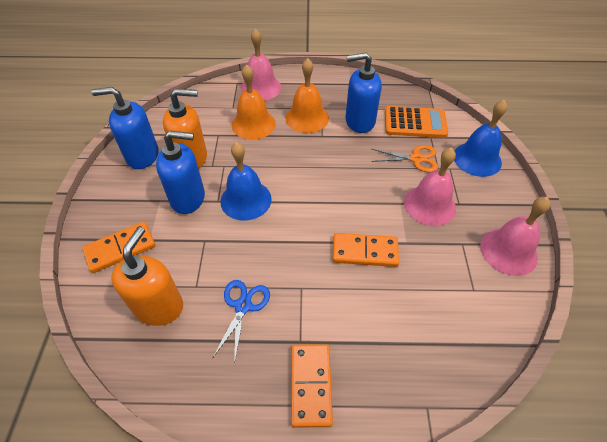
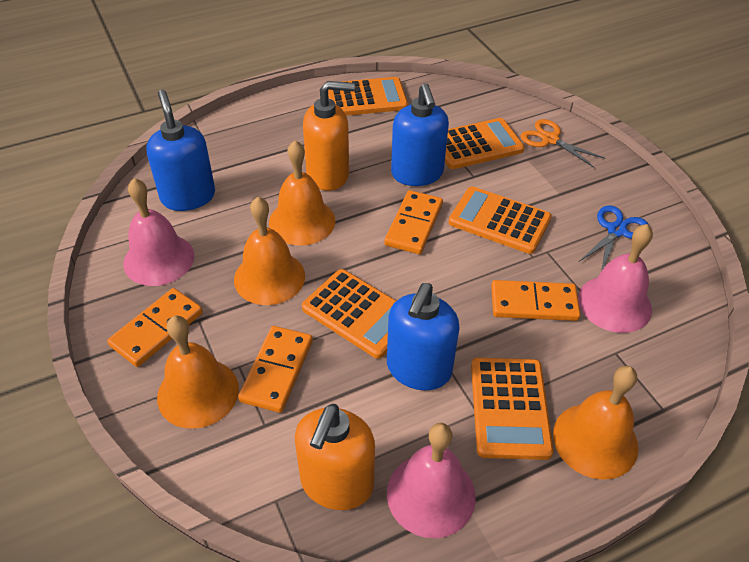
blue bell: 2 -> 0
orange bell: 2 -> 4
orange calculator: 1 -> 5
orange domino: 3 -> 4

